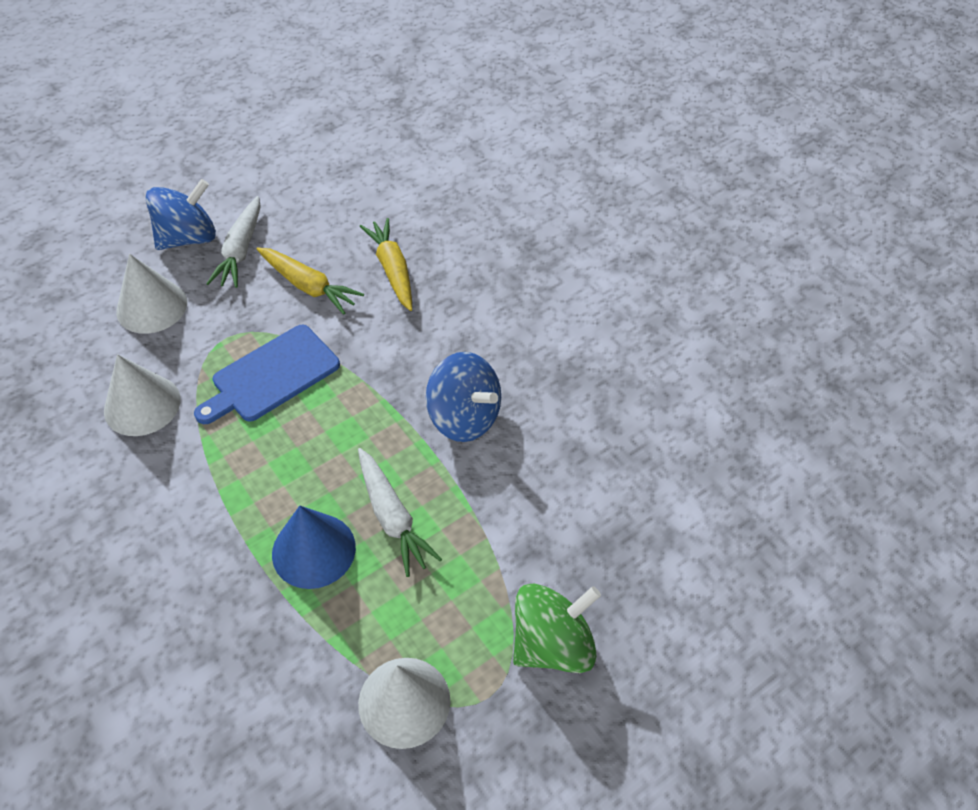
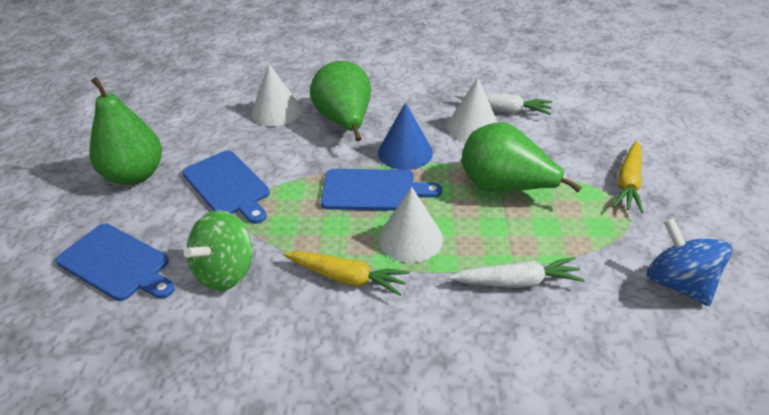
blue cutting board: 1 -> 3
blue spinning top: 2 -> 1
green pear: 0 -> 3

